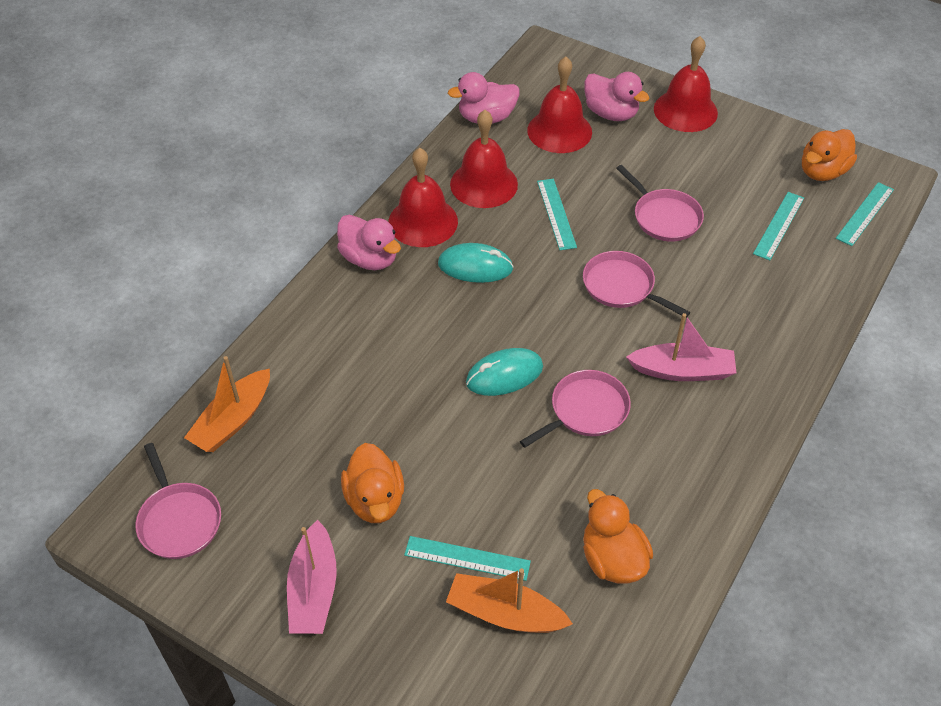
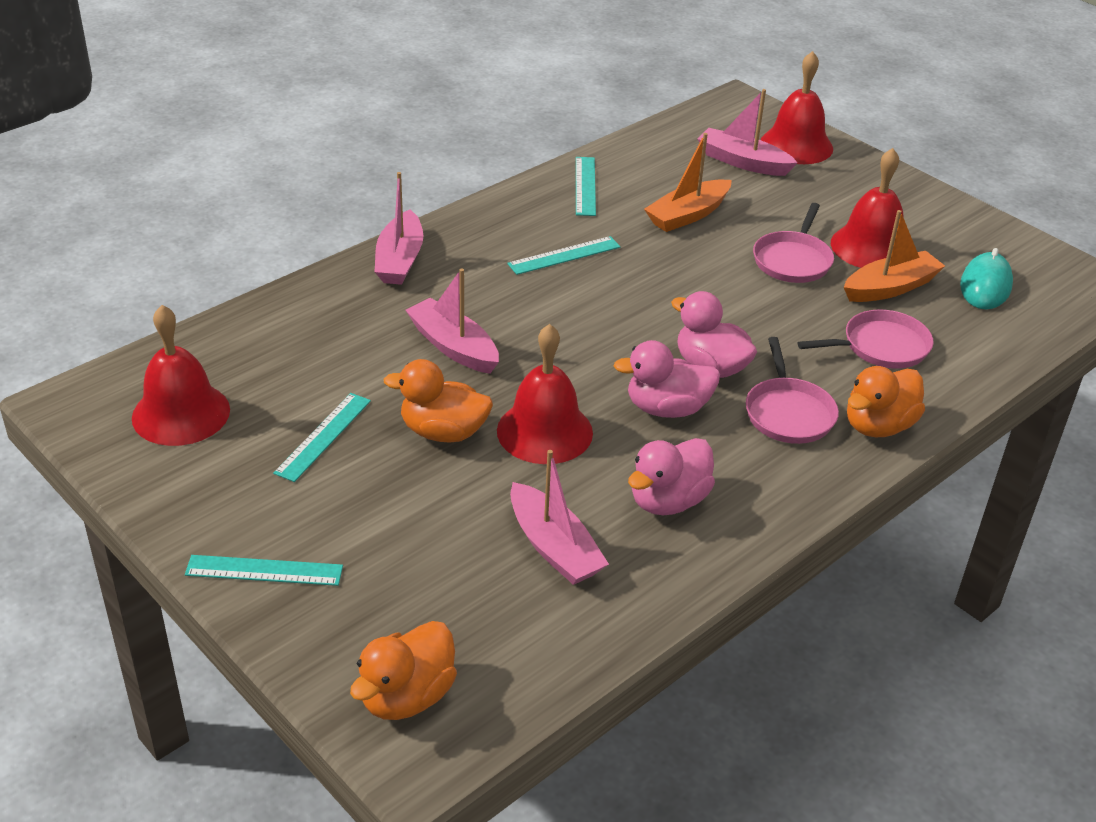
pink boat: 2 -> 4
pink pan: 4 -> 3
turquoise mouse: 2 -> 1

